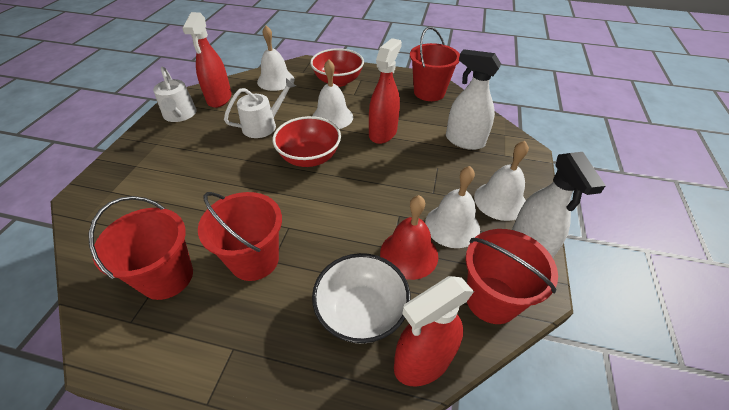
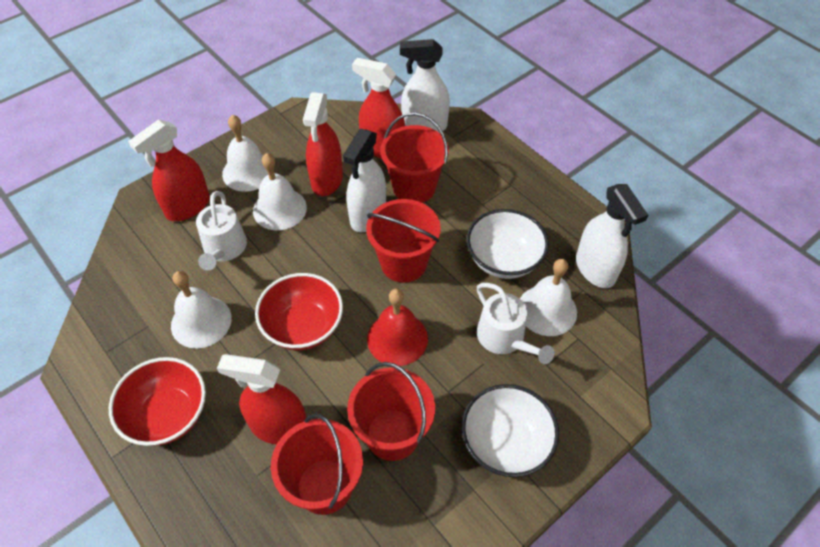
red spray bottle: 3 -> 4
white bowl: 1 -> 2
white spray bottle: 2 -> 3

